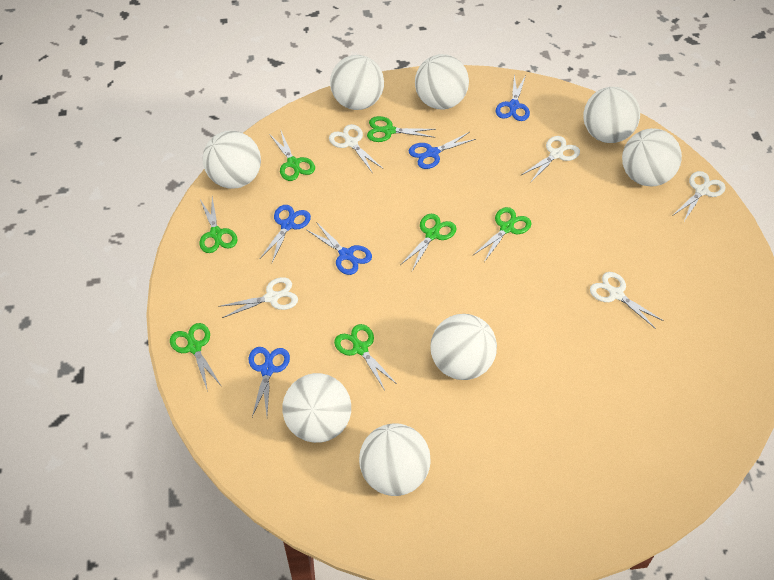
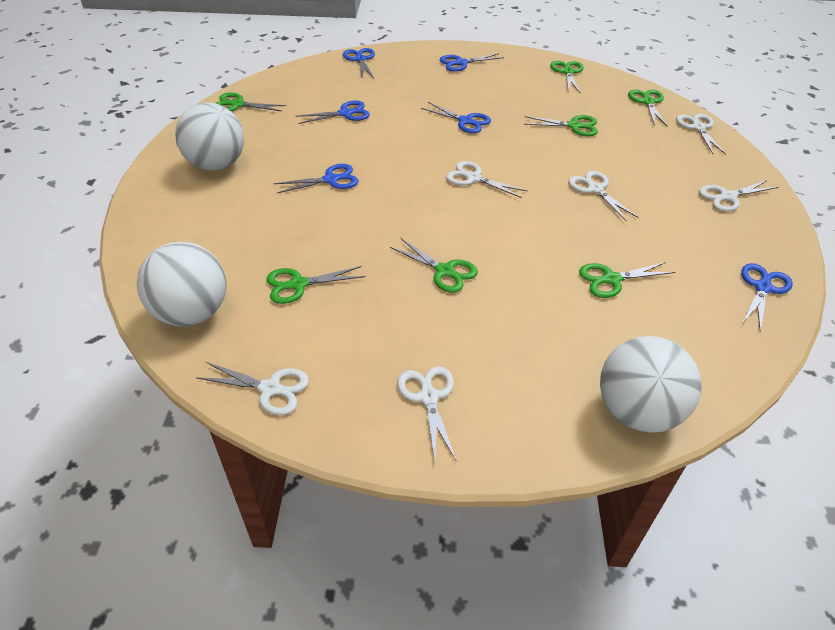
blue scissors: 5 -> 6
white ball: 8 -> 3
white scissors: 5 -> 6

